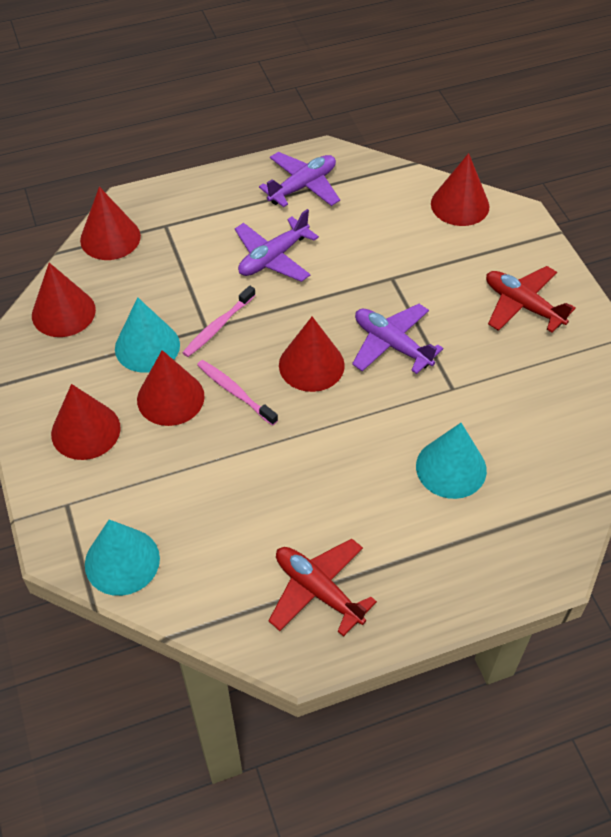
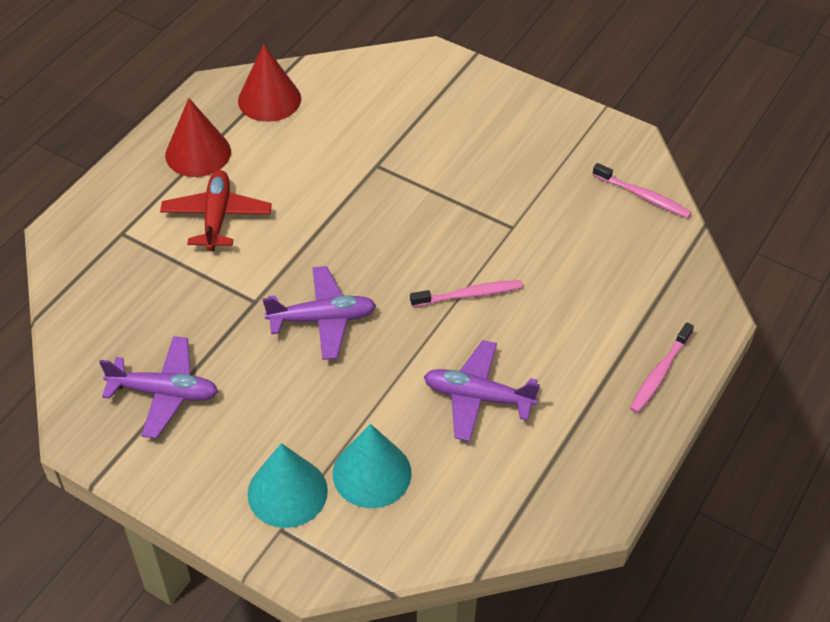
pink toothbrush: 2 -> 3
red cone: 6 -> 2
red plane: 2 -> 1
turquoise cone: 3 -> 2

